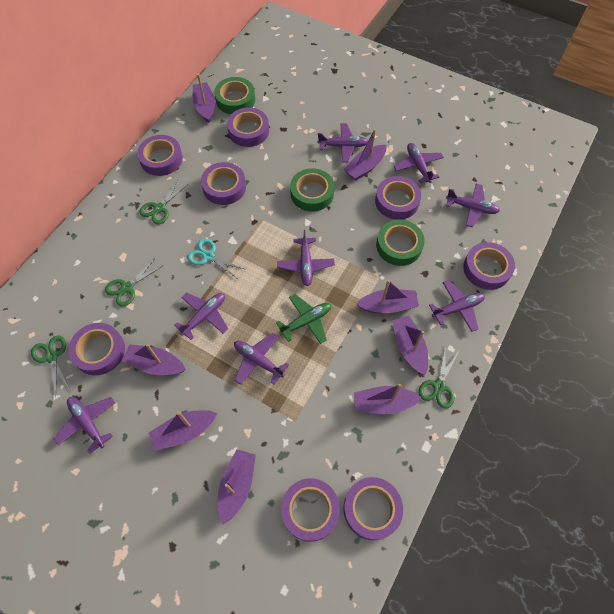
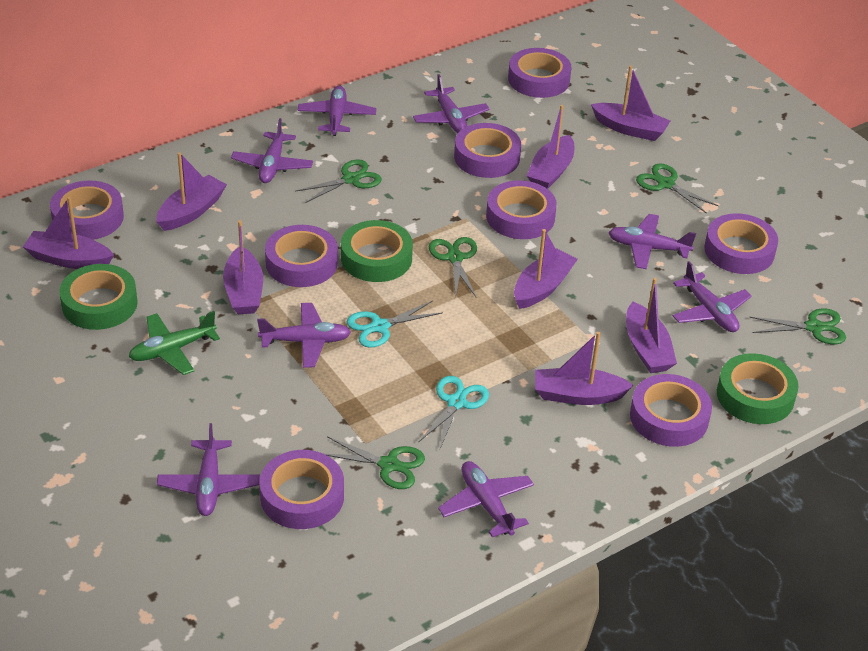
green scissors: 4 -> 5
turquoise scissors: 1 -> 2

